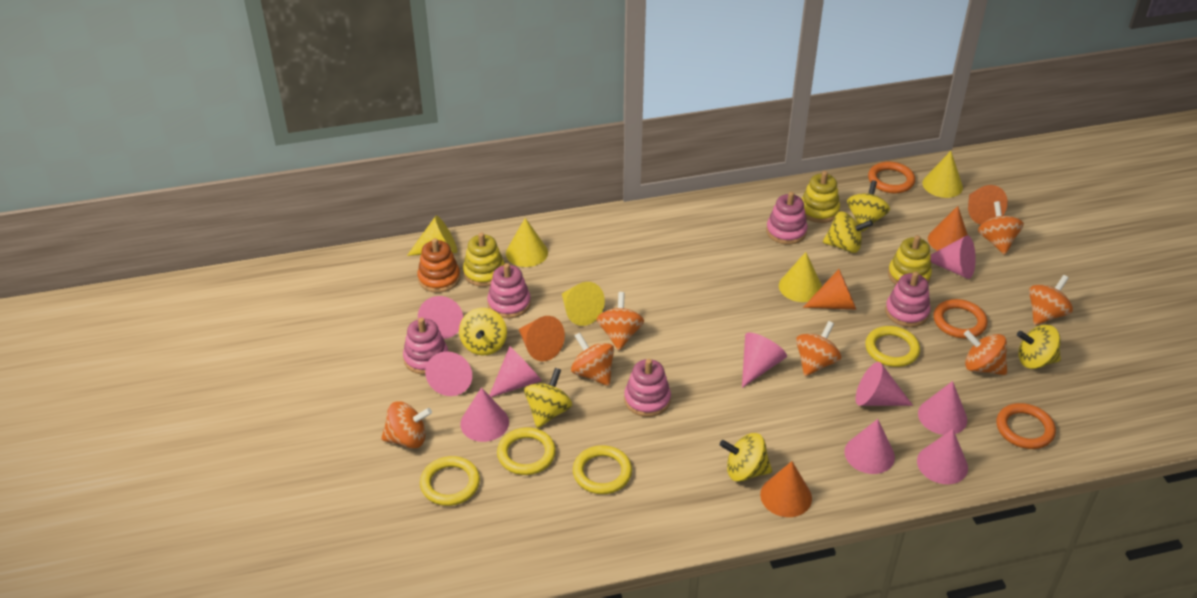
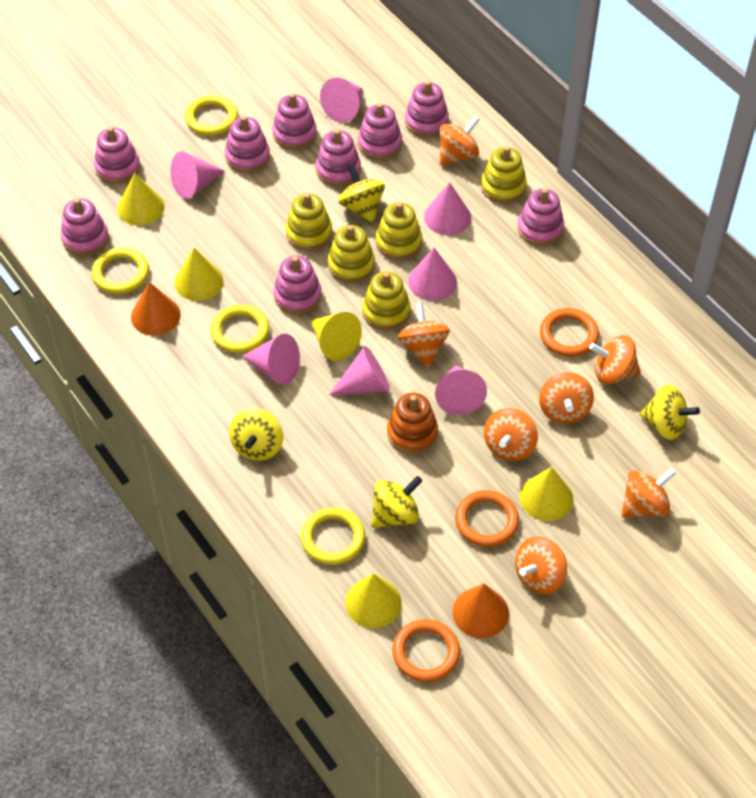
orange cone: 5 -> 2
pink cone: 10 -> 7
pink stacking toy: 5 -> 9
yellow spinning top: 6 -> 4
yellow stacking toy: 3 -> 5

